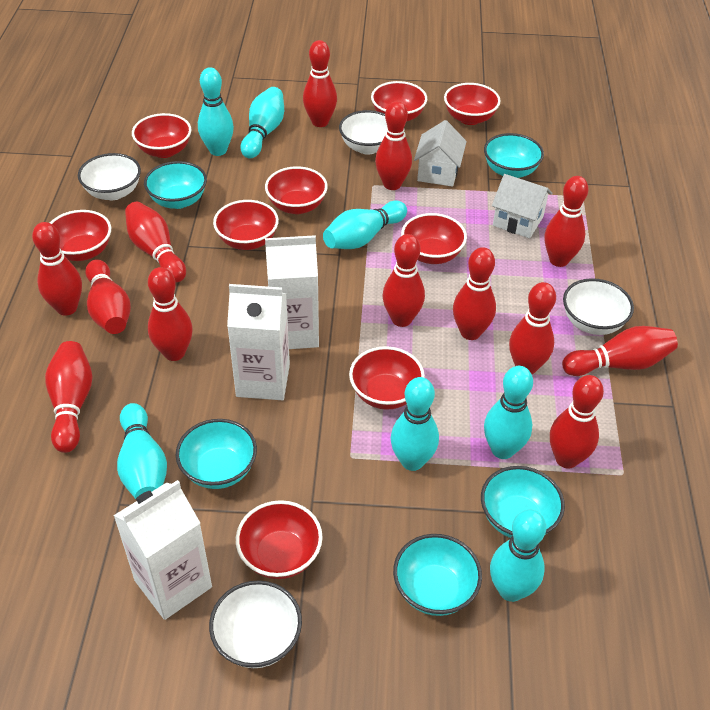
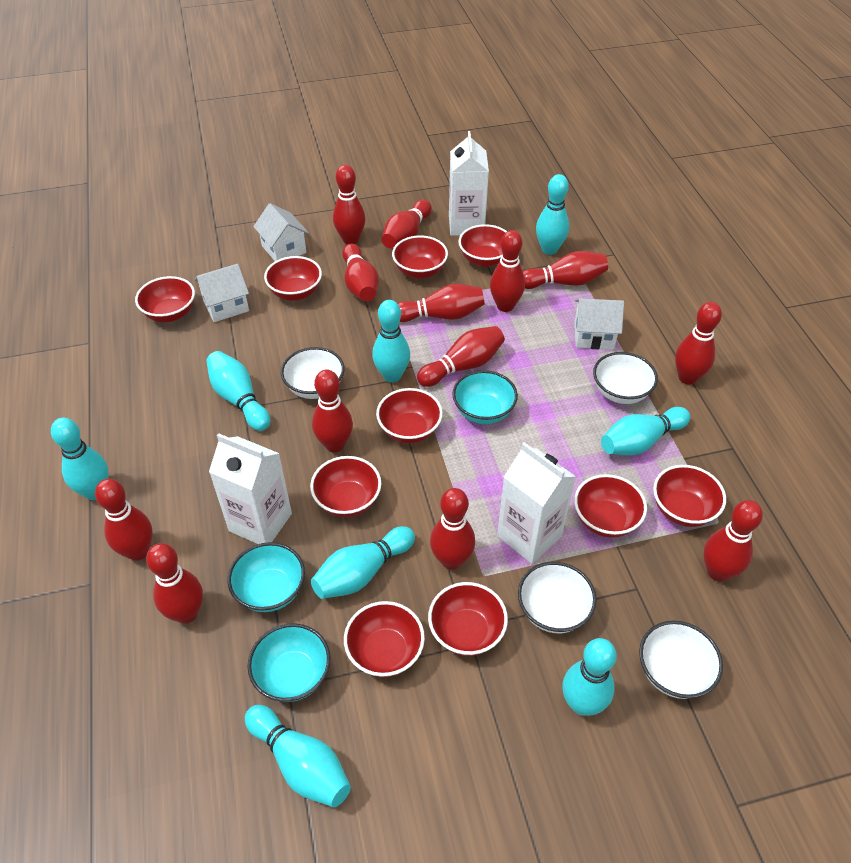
red bowl: 9 -> 10
turquoise bowl: 5 -> 3
turquoise bowling pin: 7 -> 8
white house: 2 -> 3

